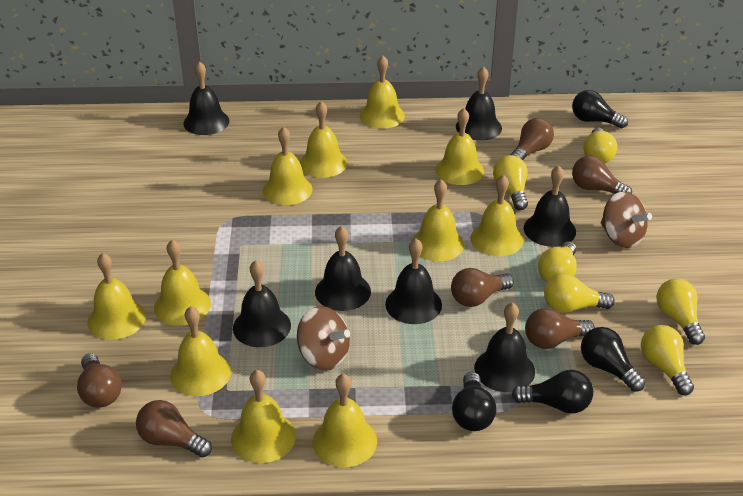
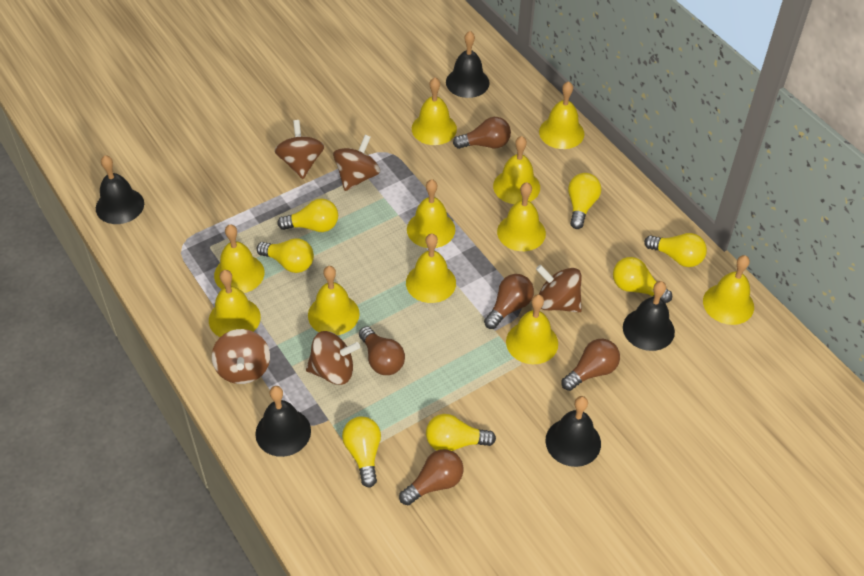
black bell: 7 -> 5
black light bulb: 4 -> 0
brown light bulb: 6 -> 5
brown spinning top: 2 -> 5
yellow light bulb: 6 -> 7

